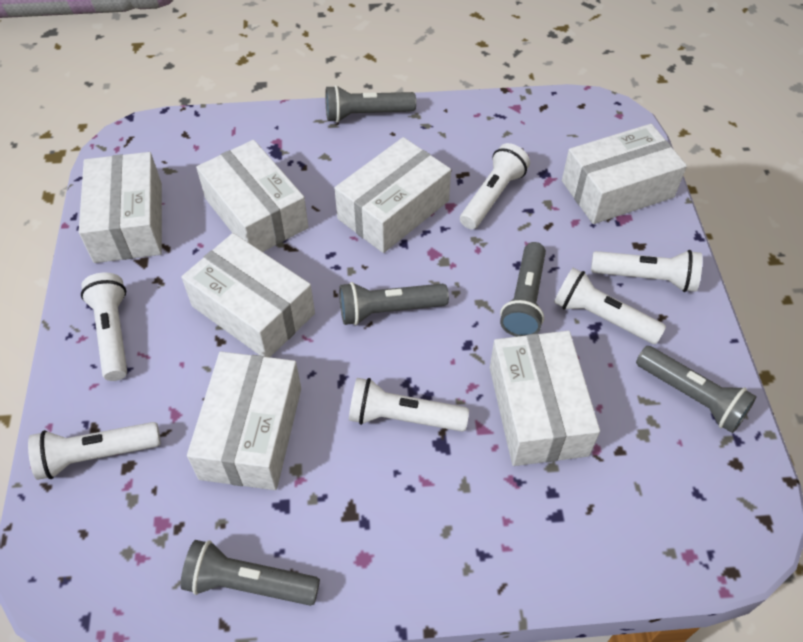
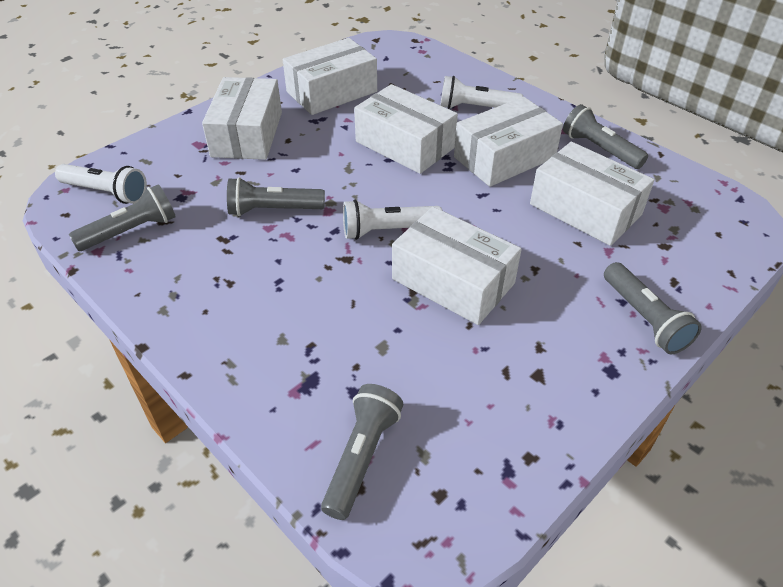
white box: 7 -> 6
white flashlight: 6 -> 3

